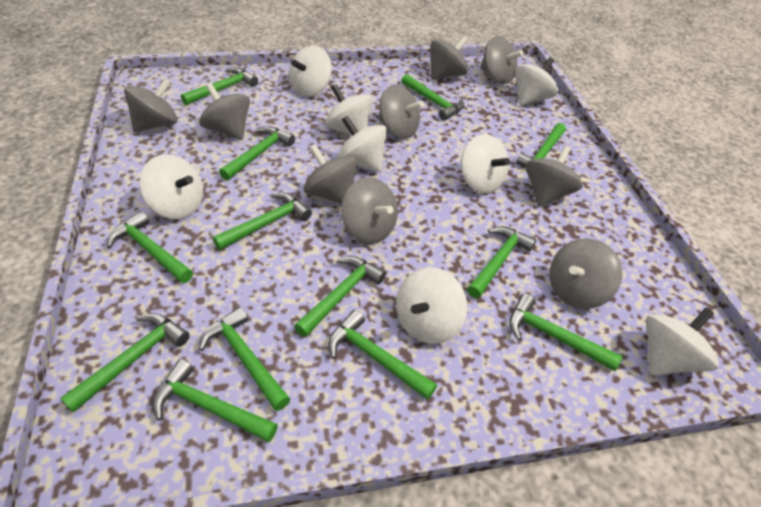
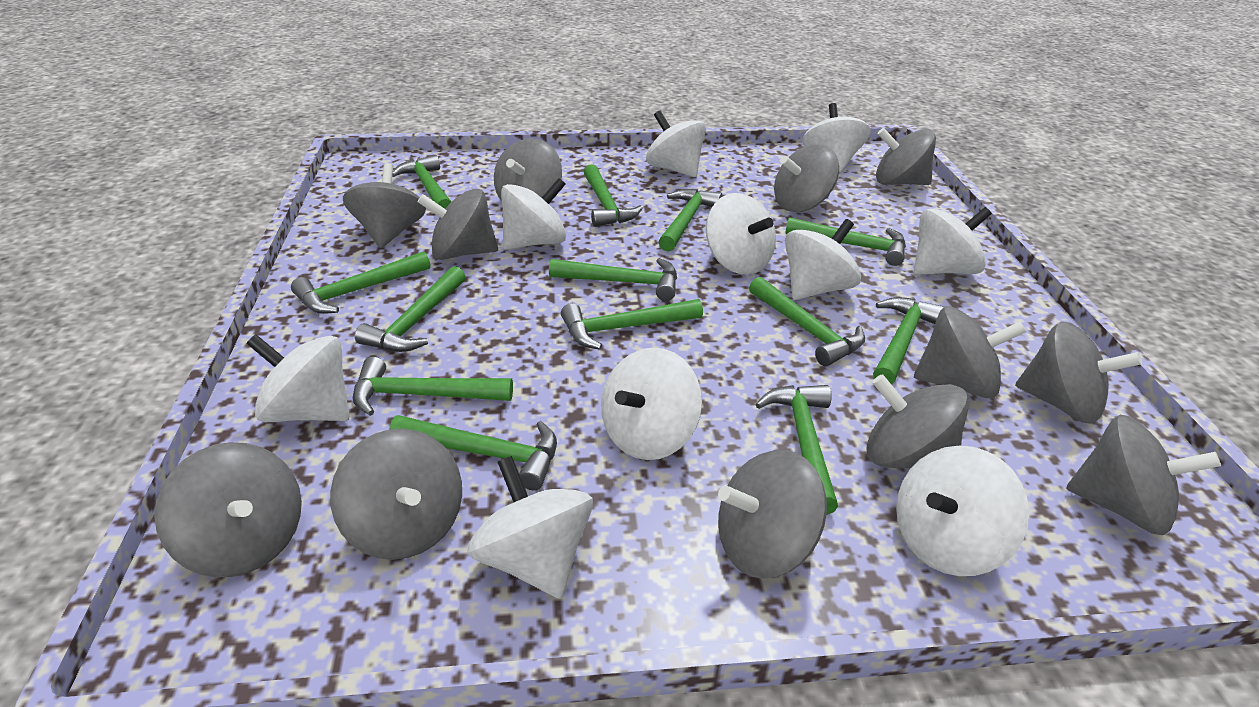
grey spinning top: 9 -> 12
white spinning top: 8 -> 10

